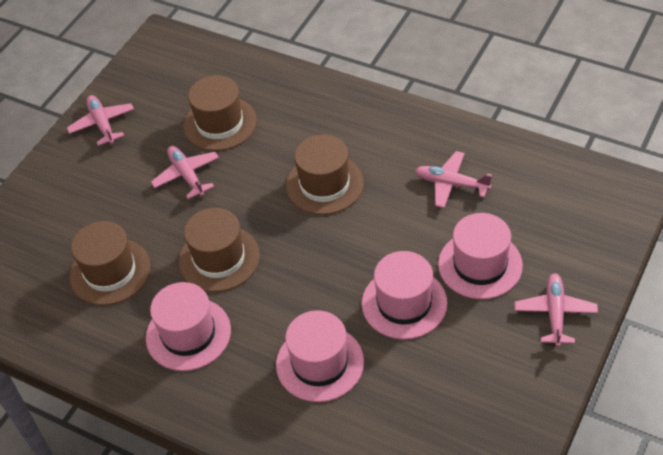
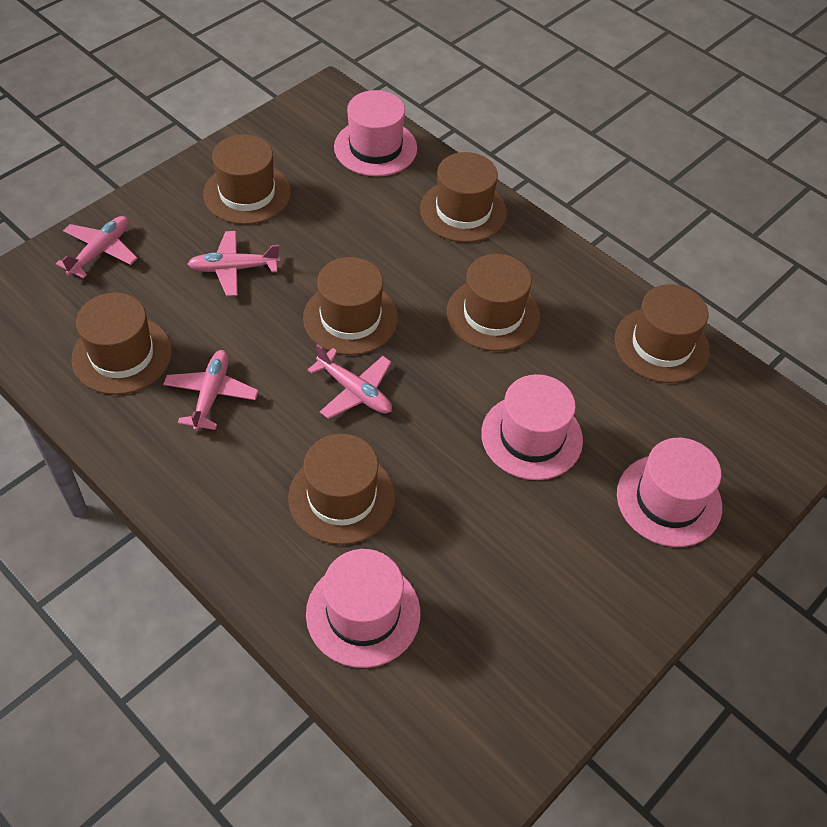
brown hat: 4 -> 7

